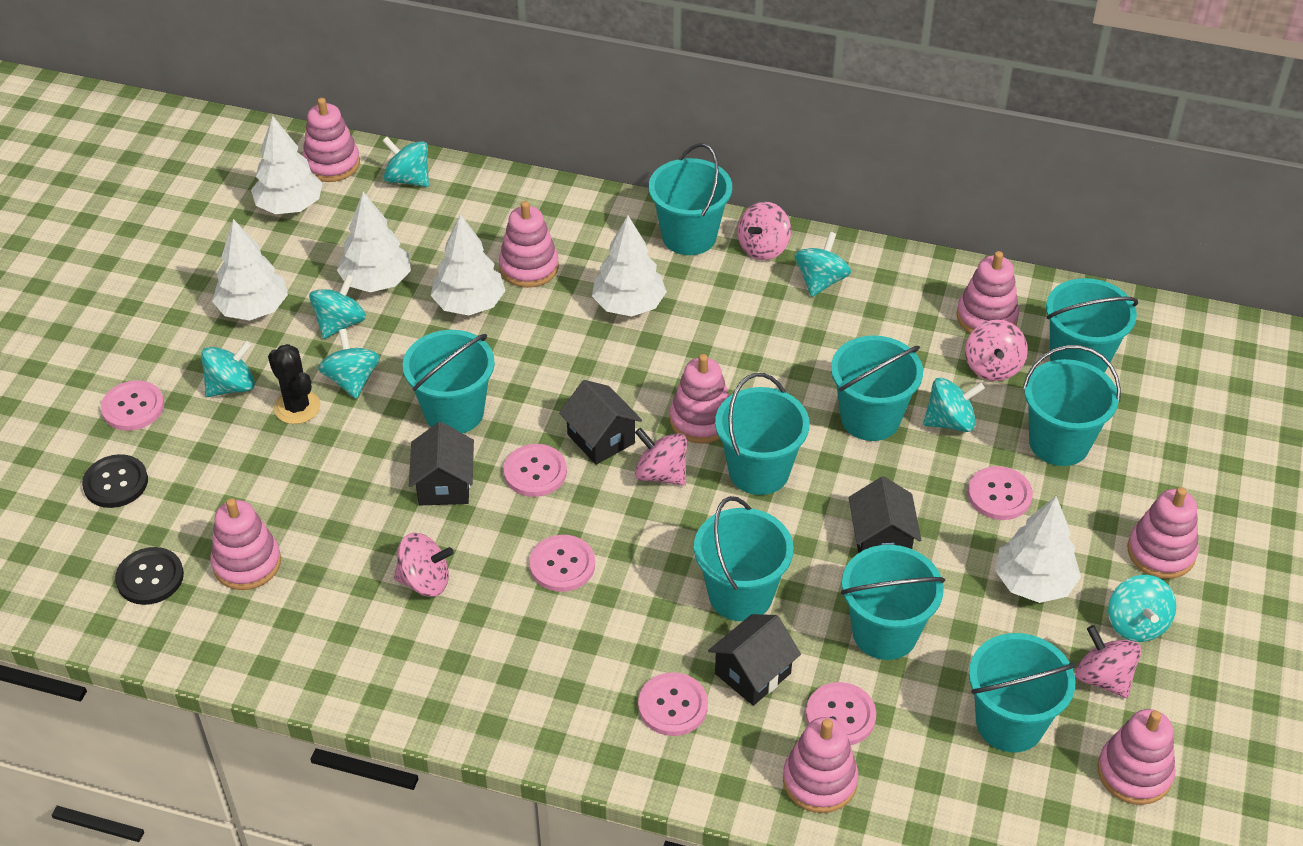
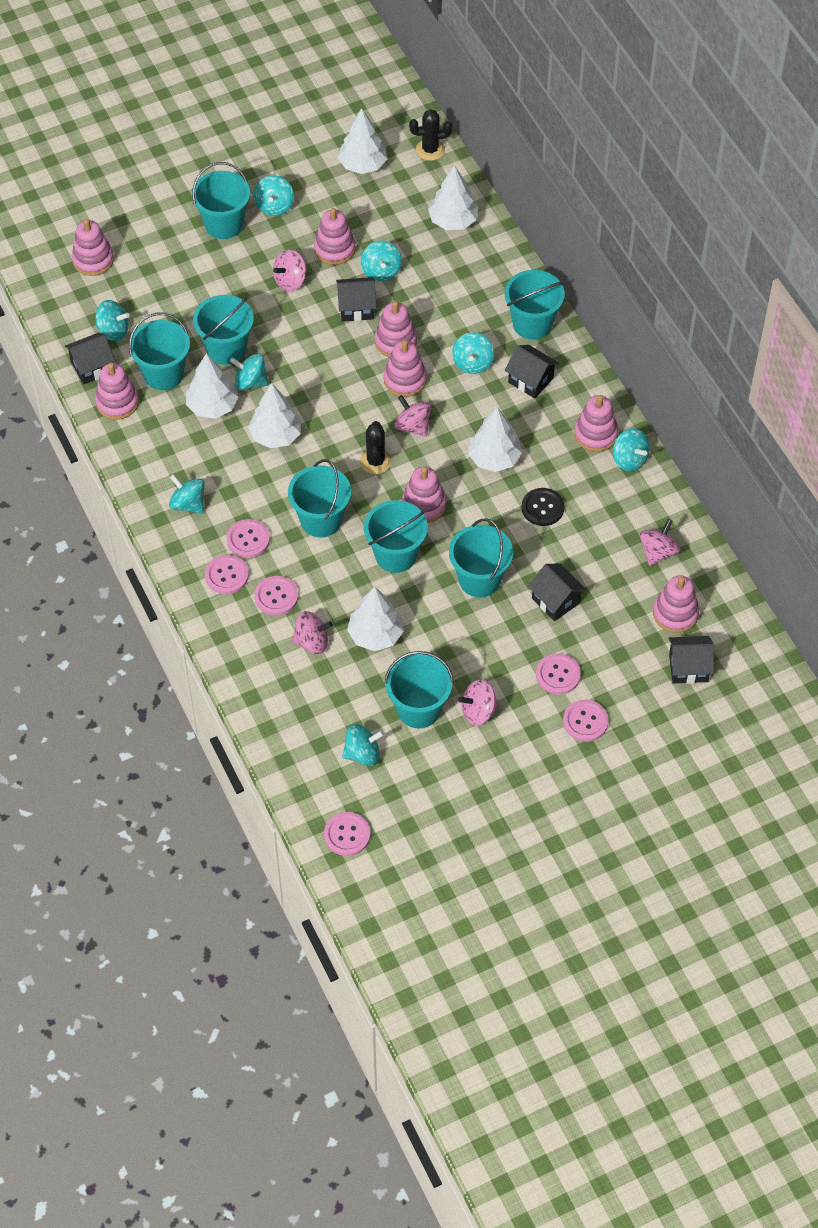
black button: 2 -> 1
black cactus: 1 -> 2
black house: 4 -> 5
turquoise bucket: 9 -> 8
turquoise spinning top: 7 -> 8

